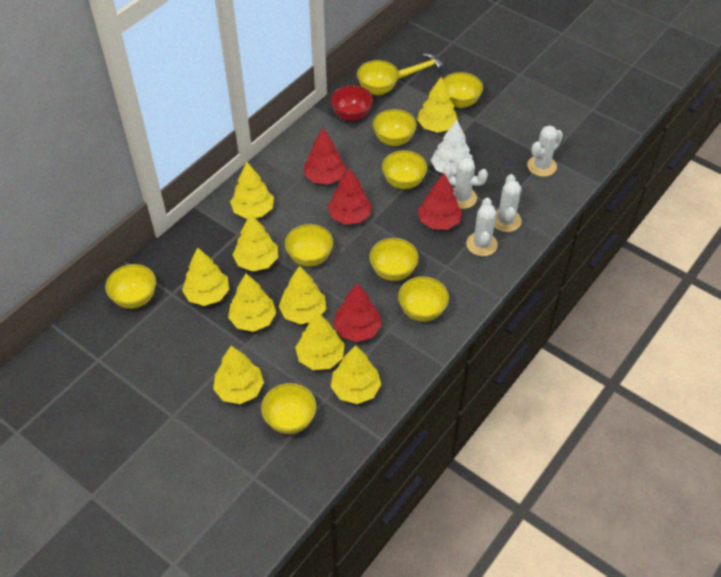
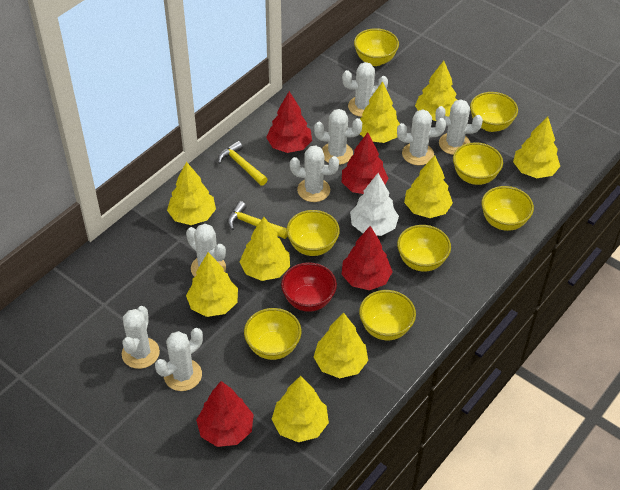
white cactus: 4 -> 8
yellow bowl: 9 -> 8
yellow hammer: 1 -> 2

